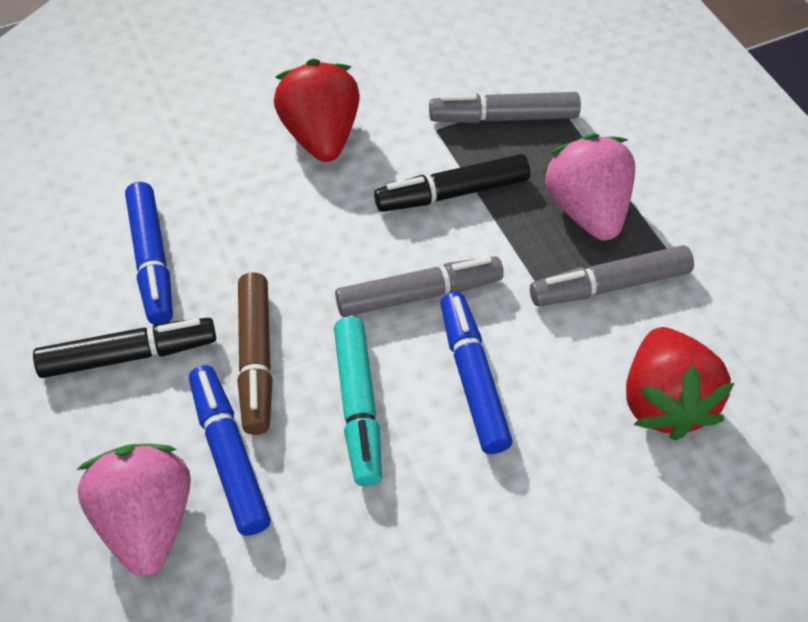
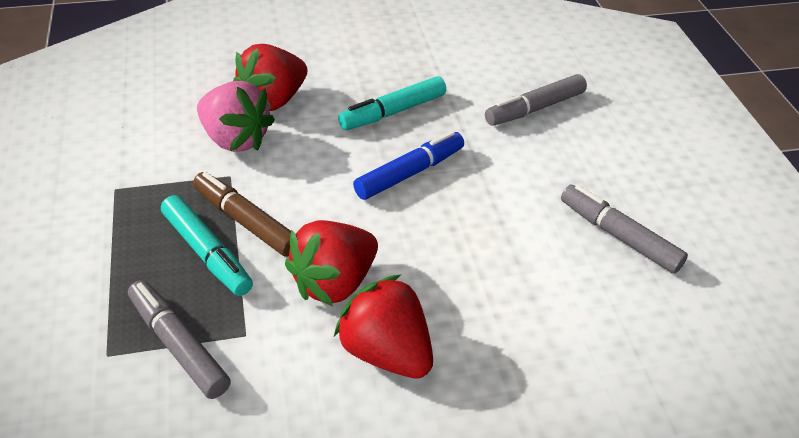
black marker: 2 -> 0
blue marker: 3 -> 1
pink strawberry: 2 -> 1
red strawberry: 2 -> 3
turquoise marker: 1 -> 2

